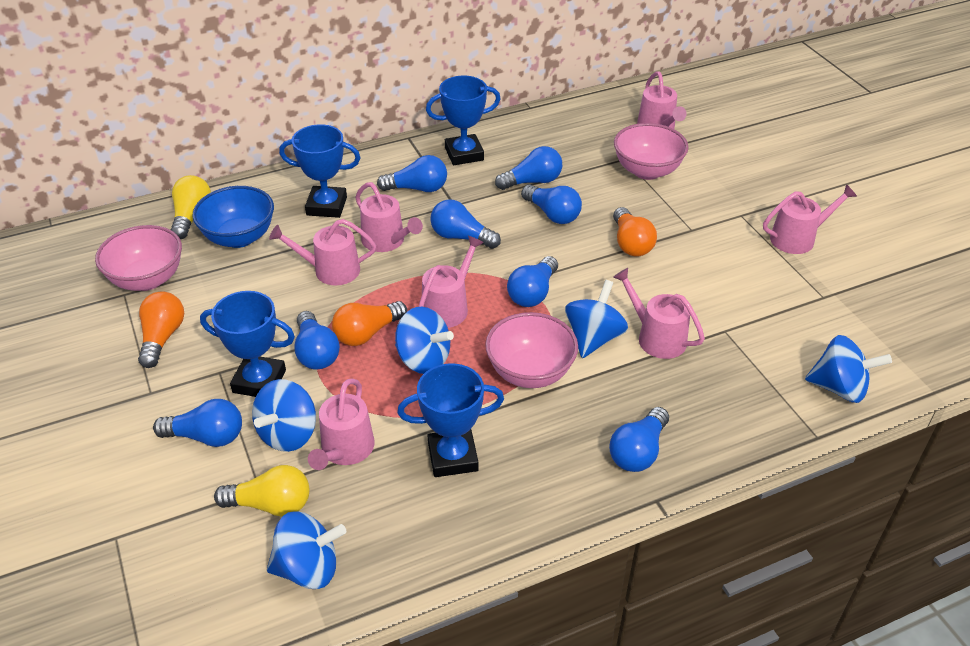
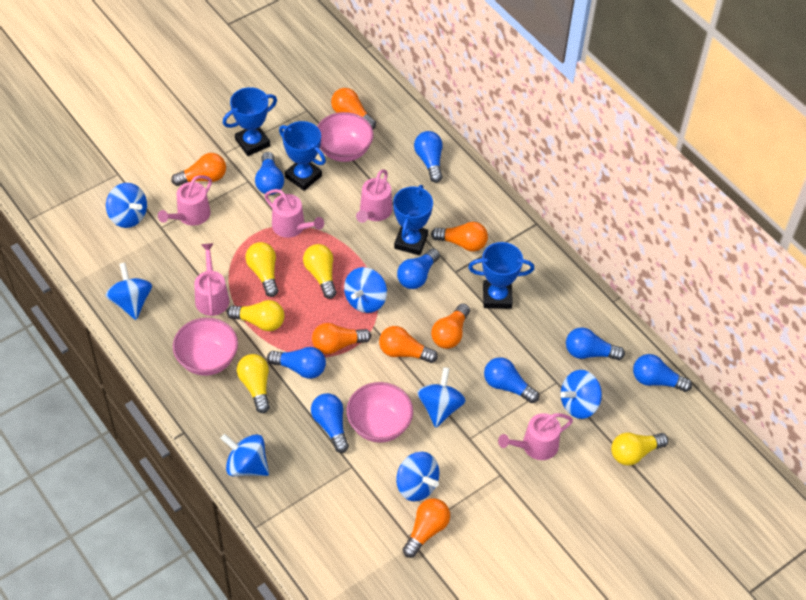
blue bowl: 1 -> 0
blue spinning top: 5 -> 7
orange light bulb: 3 -> 7
pink watering can: 7 -> 5
yellow light bulb: 2 -> 5

